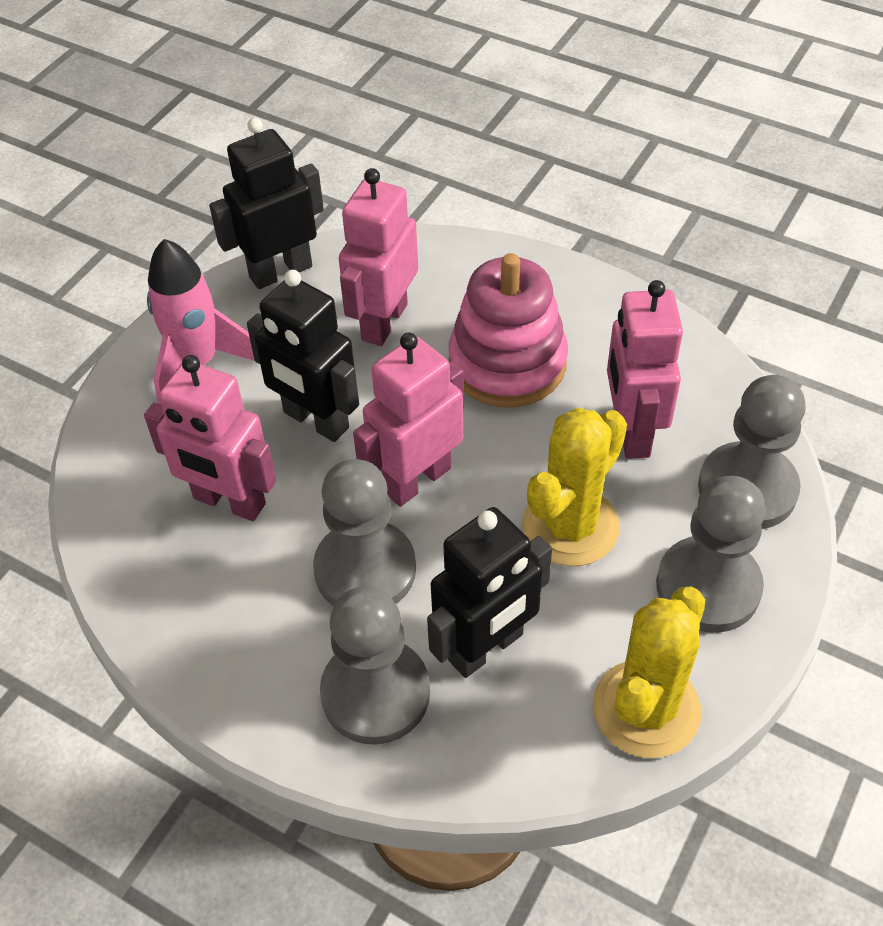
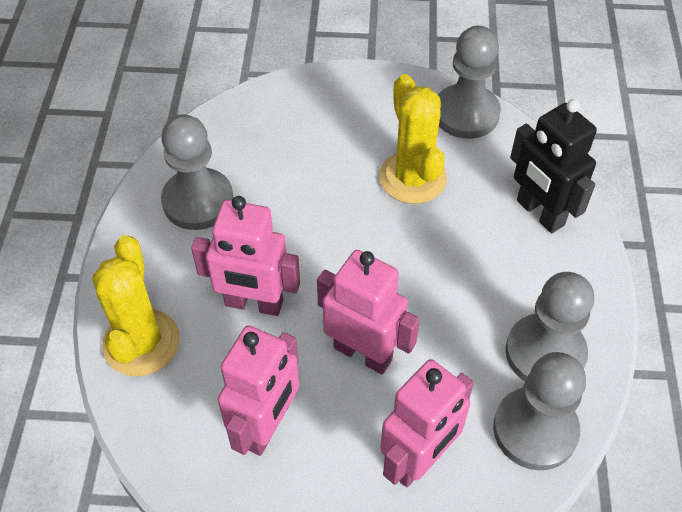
black robot: 3 -> 1
pink rocket: 1 -> 0
pink stacking toy: 1 -> 0

